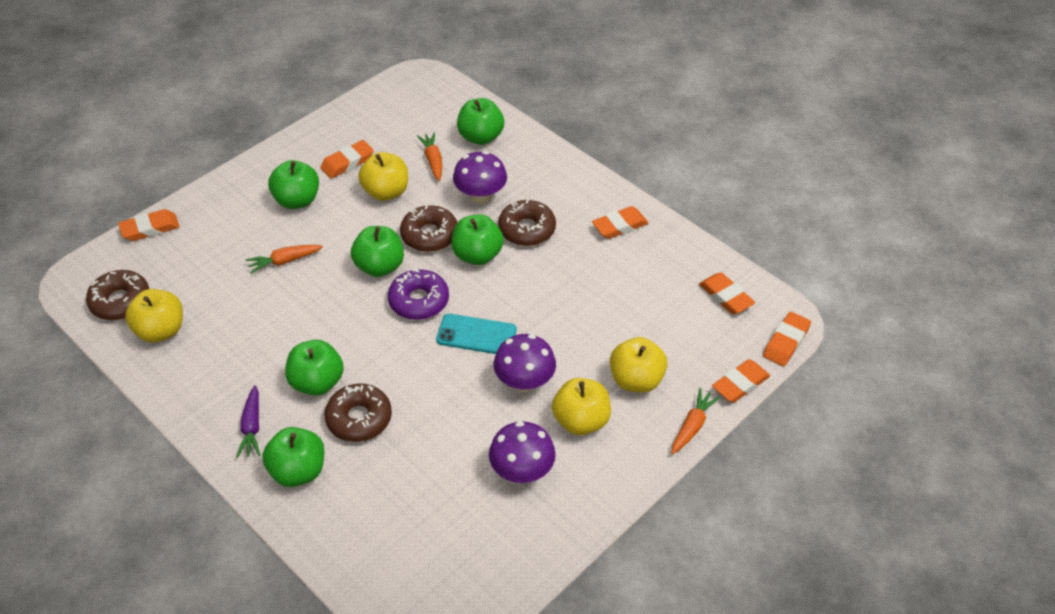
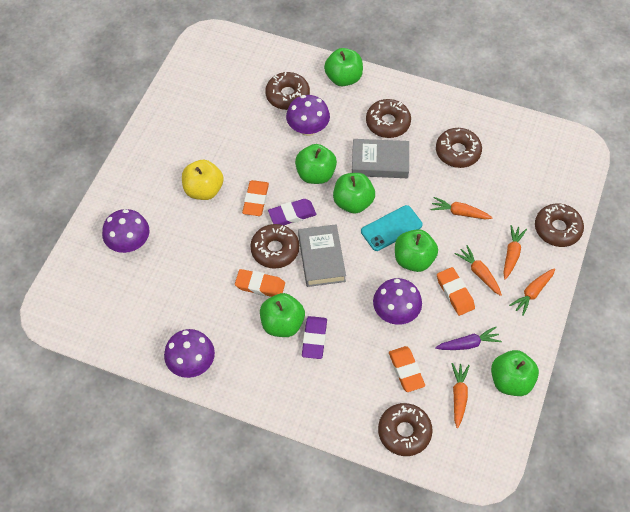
brown donut: 4 -> 6
grey book: 0 -> 2
orange carrot: 3 -> 5
orange eraser: 6 -> 4
purple donut: 1 -> 0
purple eraser: 0 -> 2
purple mushroom: 3 -> 4
yellow apple: 4 -> 1

